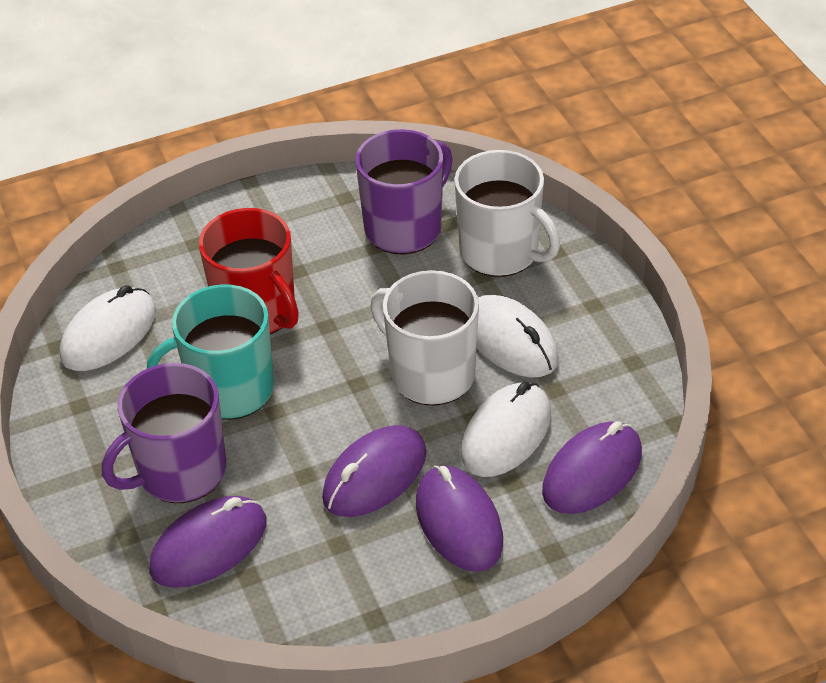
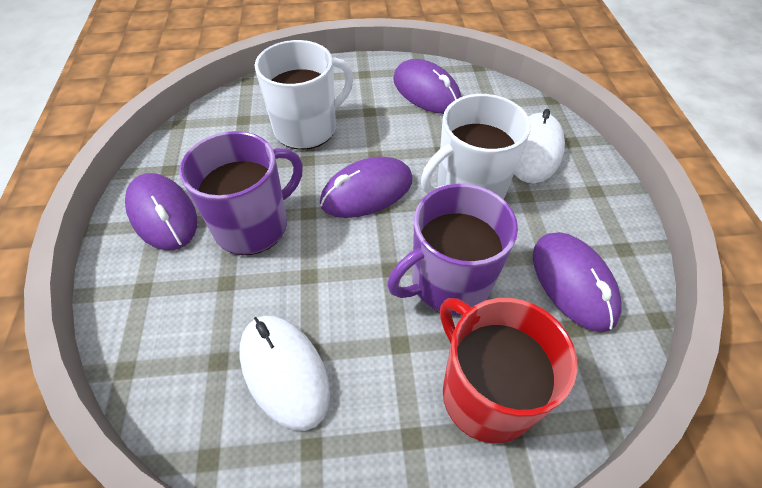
turquoise mug: 1 -> 0
white mouse: 3 -> 2

